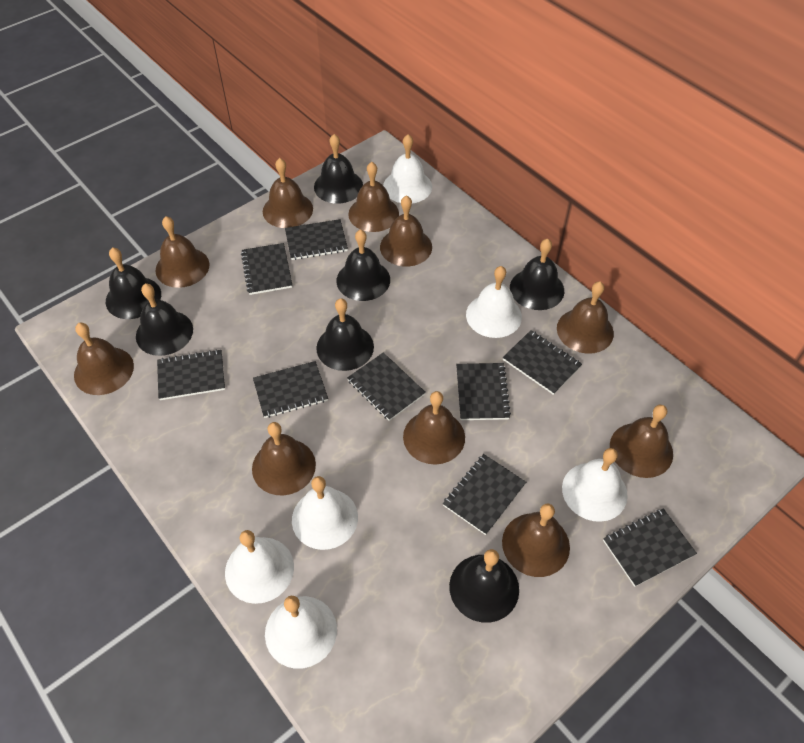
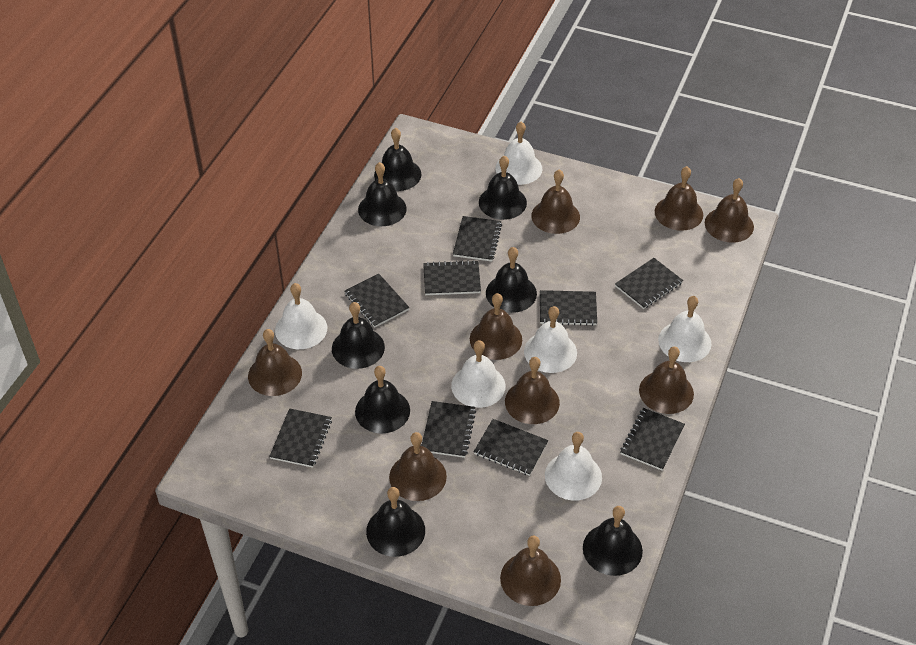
black bell: 7 -> 8
brown bell: 10 -> 9

